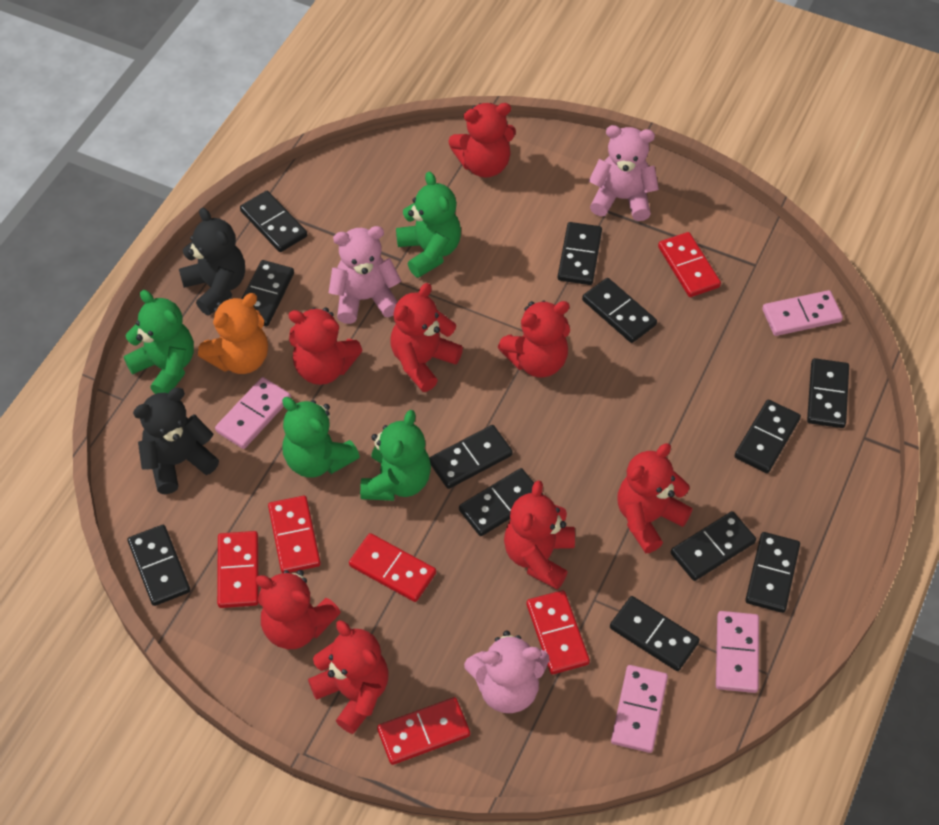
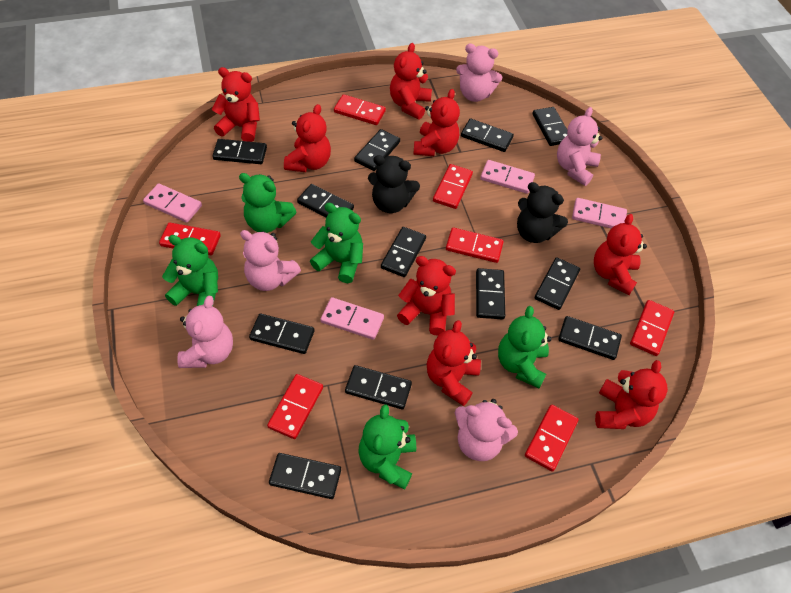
green teddy bear: 4 -> 5
orange teddy bear: 1 -> 0
pink teddy bear: 3 -> 5
red domino: 6 -> 7

